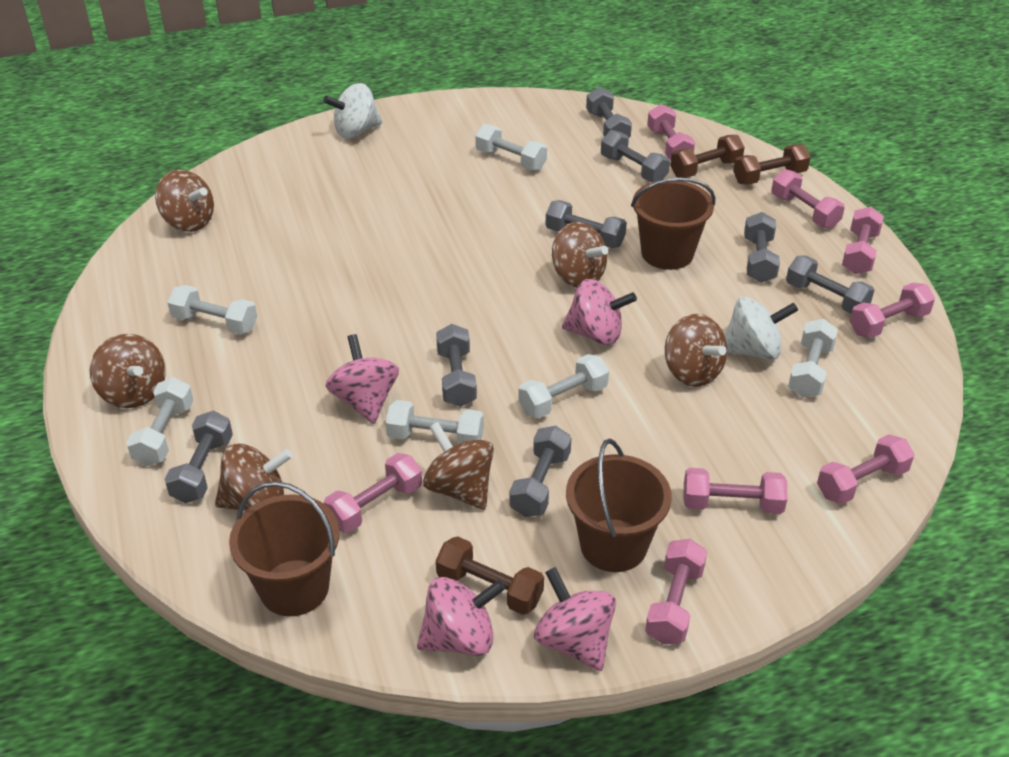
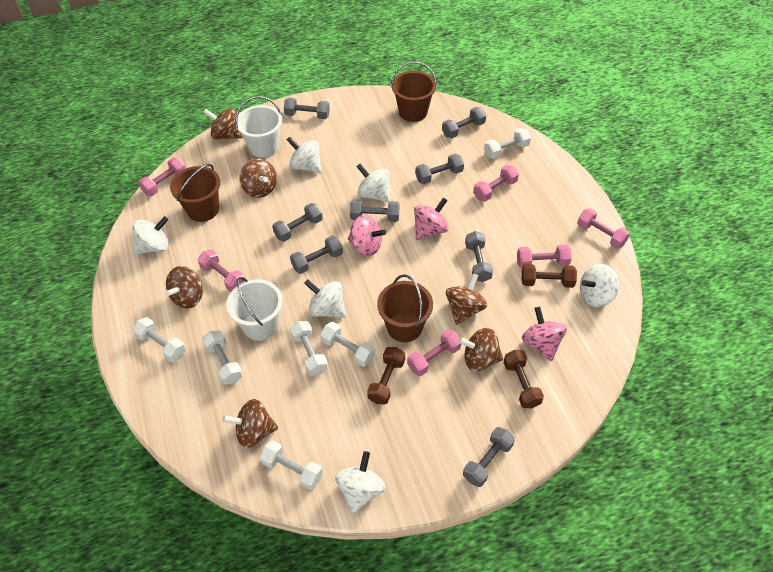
pink dumbbell: 8 -> 6
pink spinning top: 4 -> 3
white bucket: 0 -> 2
white spinning top: 2 -> 6

